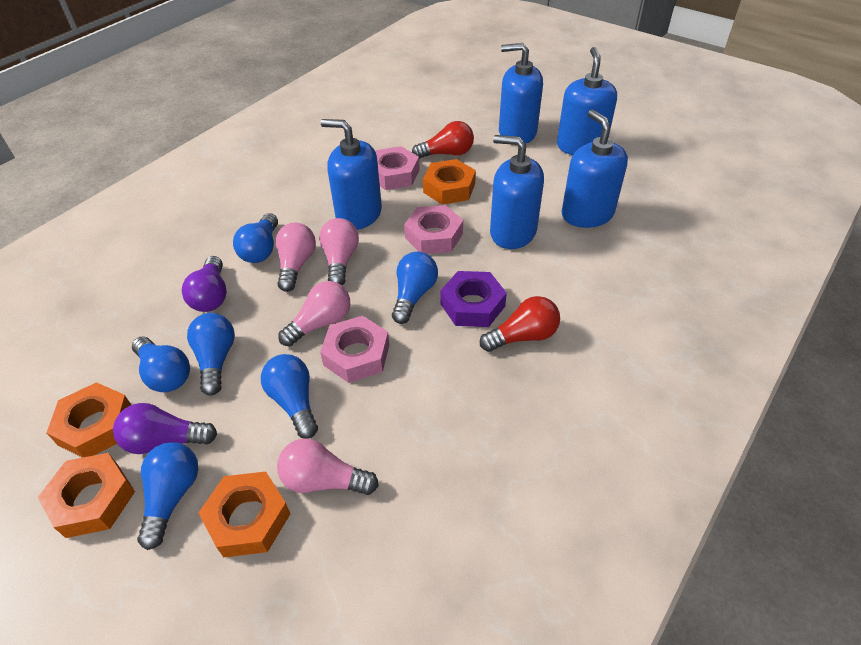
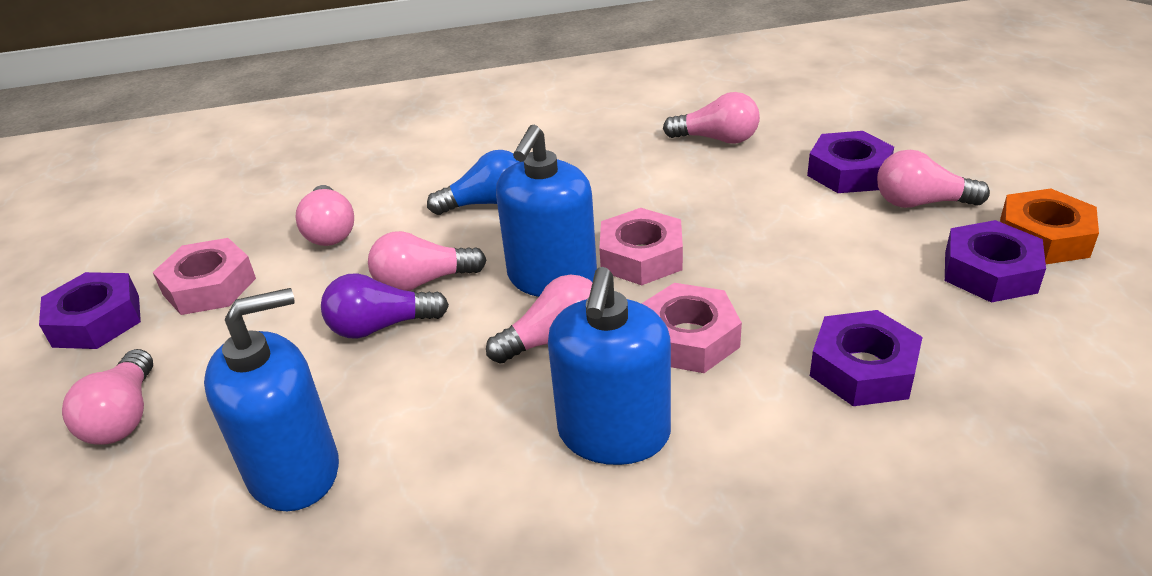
blue light bulb: 6 -> 1
blue soap dispenser: 5 -> 3
orange nut: 4 -> 1
pink light bulb: 4 -> 6
purple light bulb: 2 -> 1
purple nut: 1 -> 4
red light bulb: 2 -> 0

